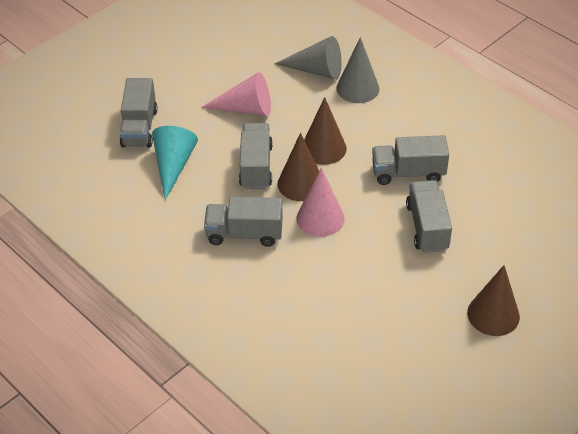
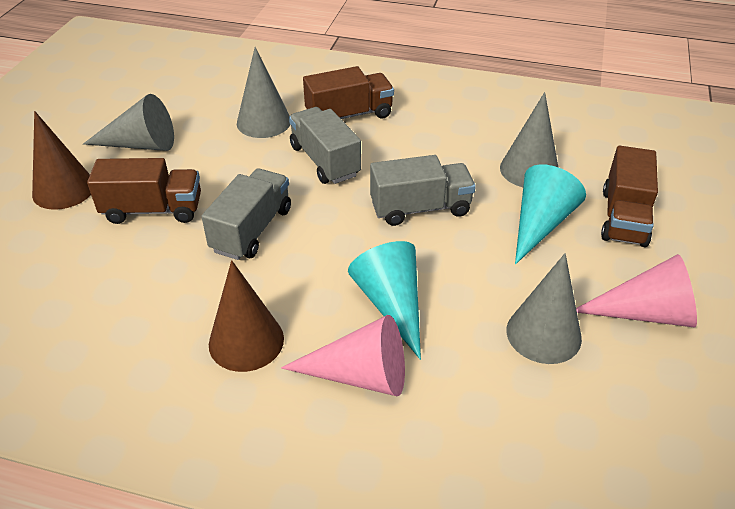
brown cone: 3 -> 2
brown truck: 0 -> 3
grey cone: 2 -> 4
grey truck: 5 -> 3
turquoise cone: 1 -> 2

